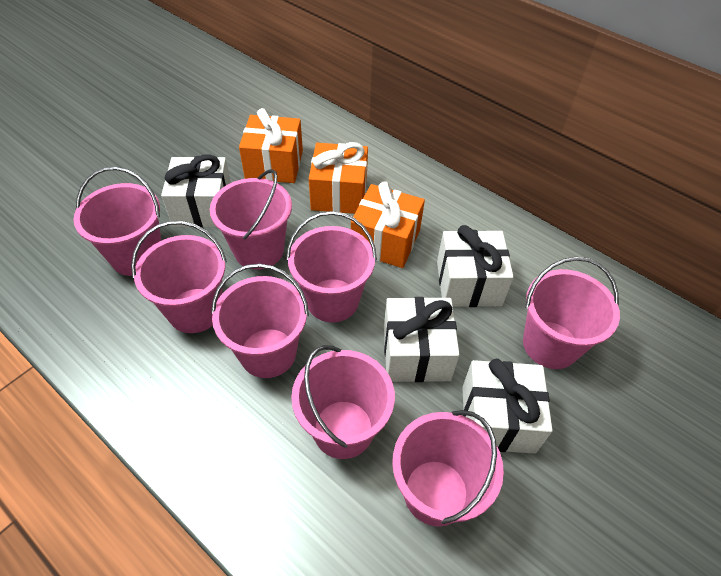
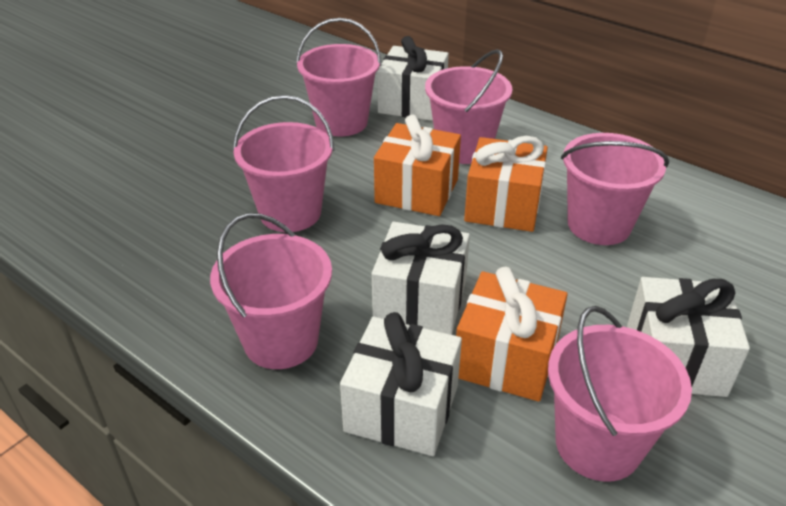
pink bucket: 8 -> 6

